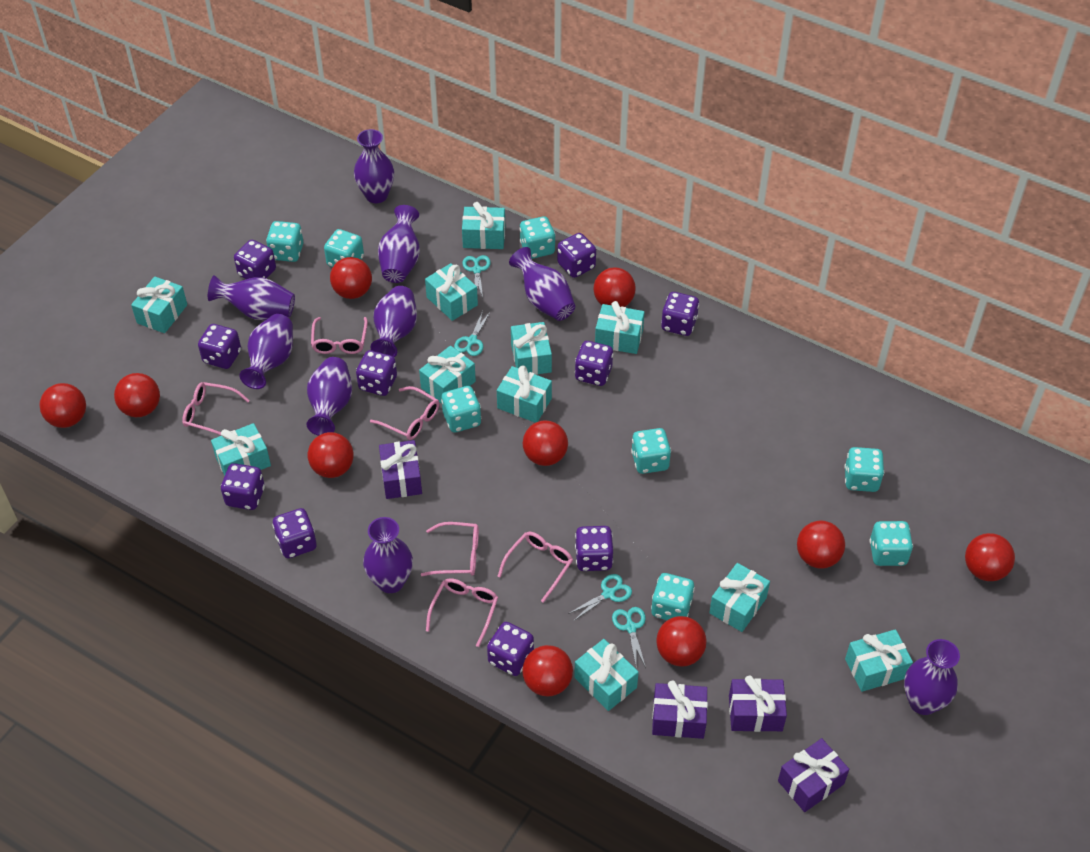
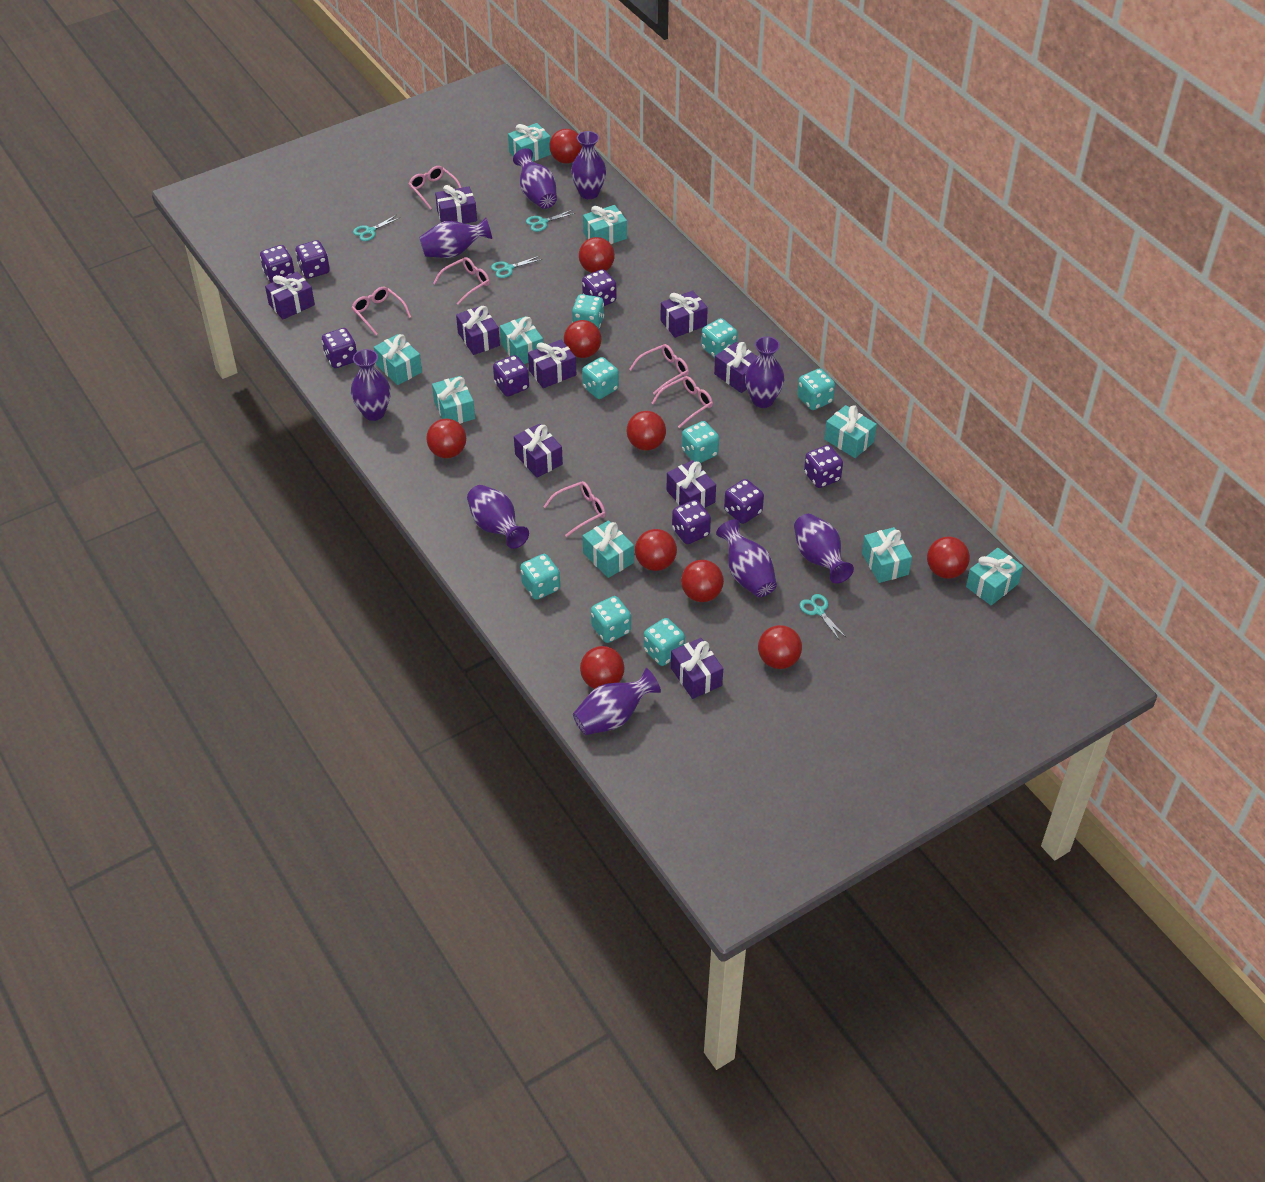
purple dice: 10 -> 8
purple gift: 4 -> 9
turquoise gift: 11 -> 9

